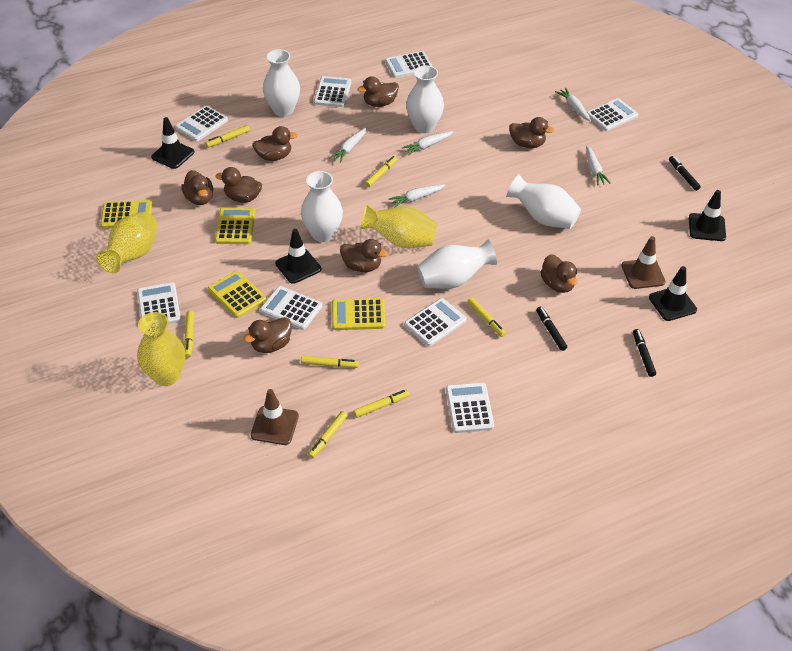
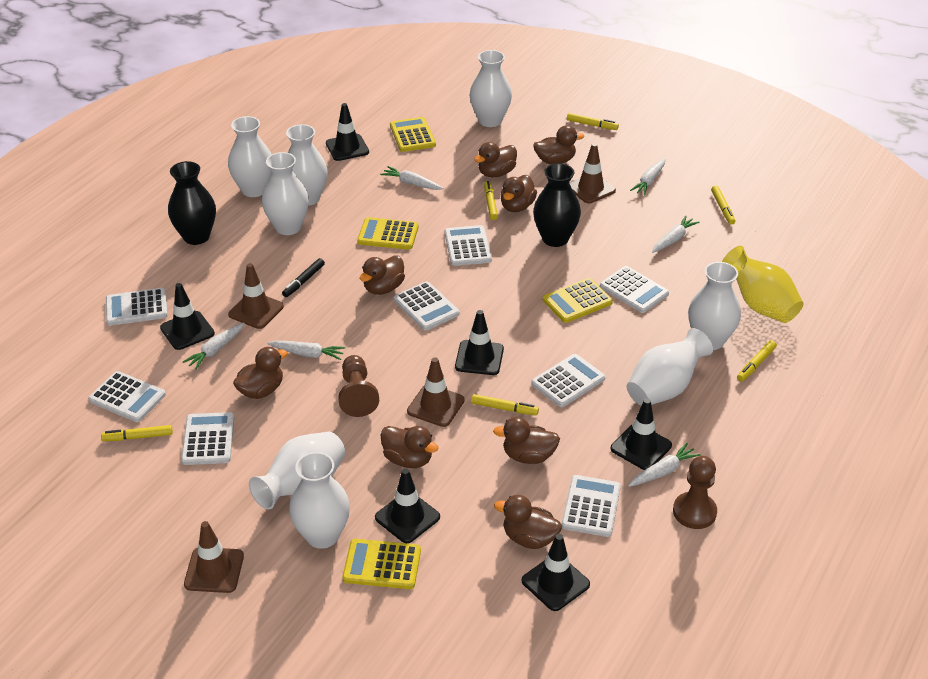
black marker: 3 -> 1
black traffic cone: 4 -> 6
black vase: 0 -> 2
brown pawn: 0 -> 2
brown traffic cone: 2 -> 4
white carrot: 5 -> 6
white vase: 5 -> 8
yellow marker: 7 -> 6
yellow vase: 3 -> 1

